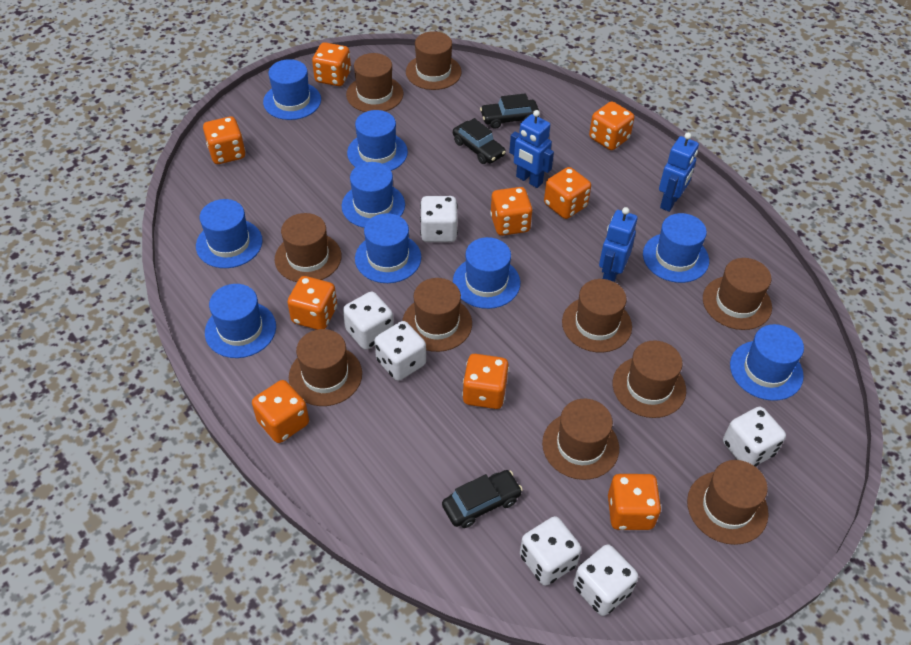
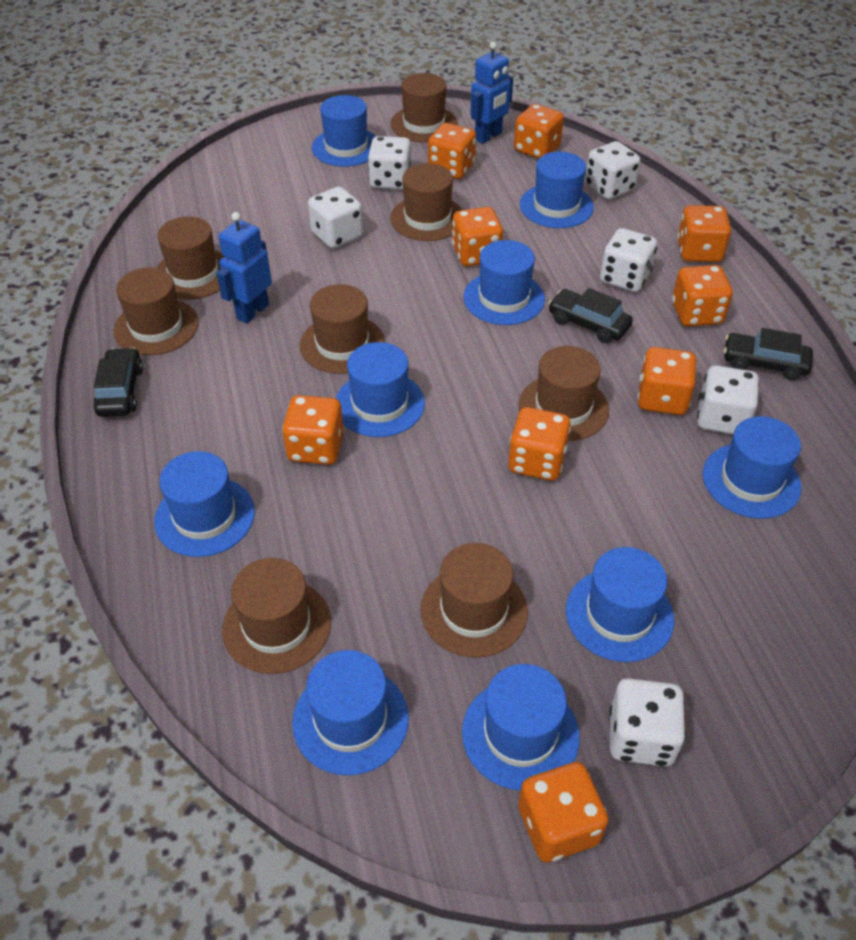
blue robot: 3 -> 2
brown hat: 10 -> 8

